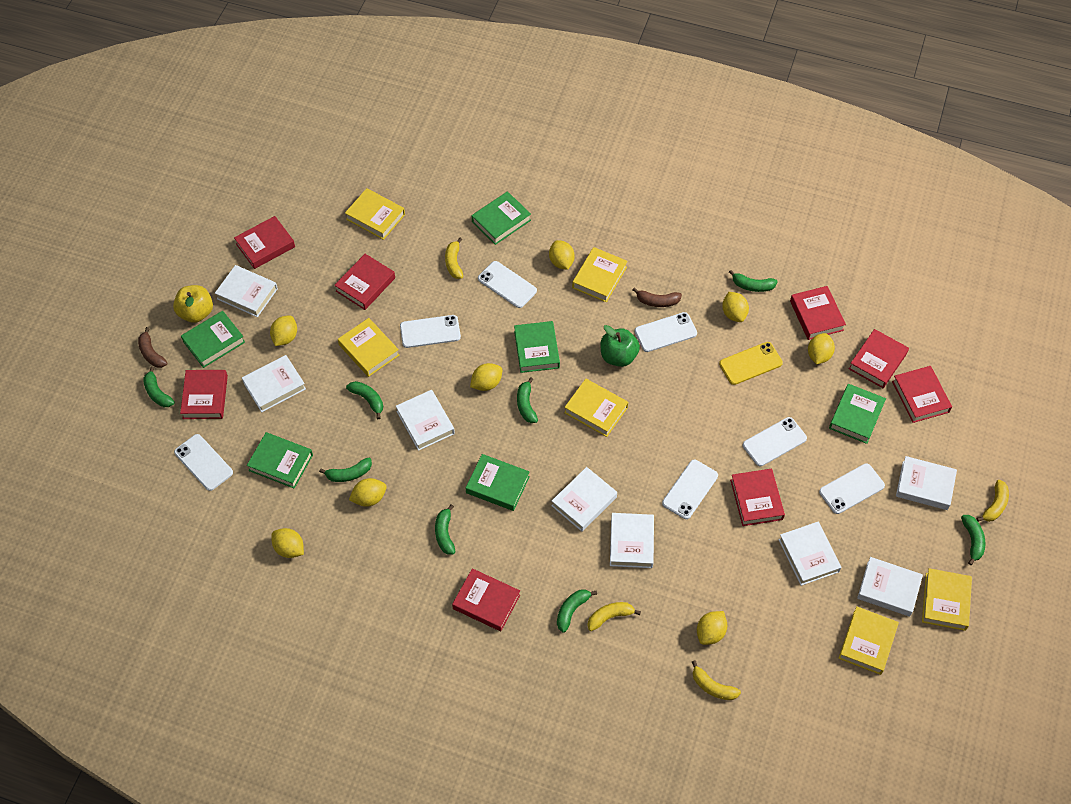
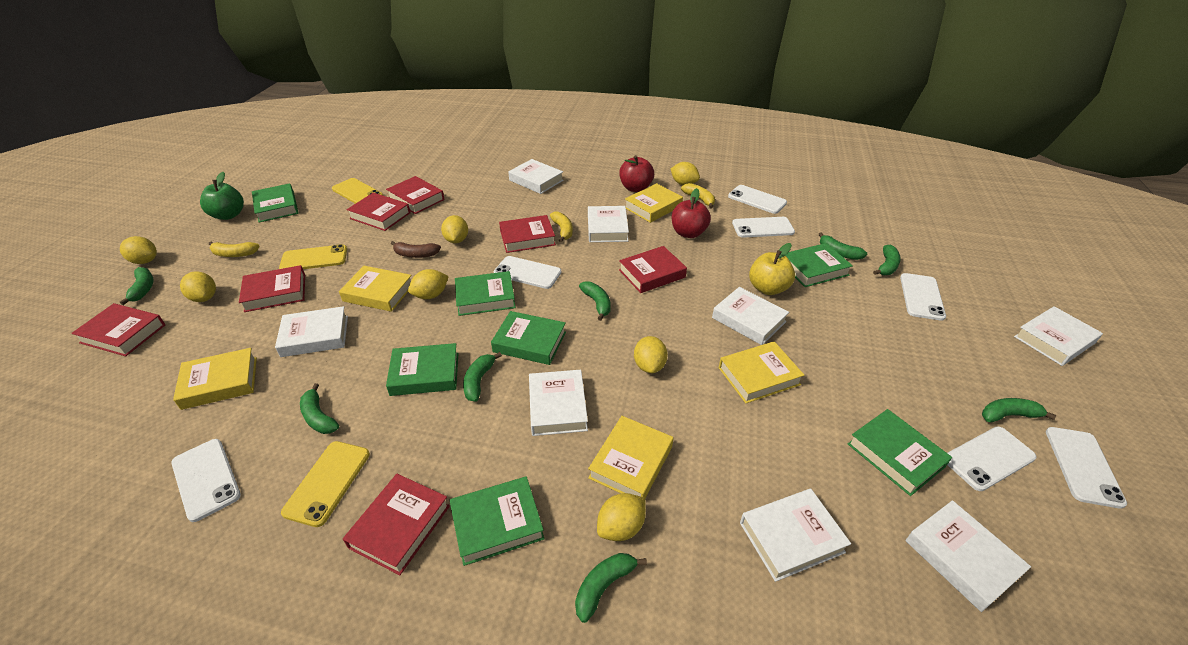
brown banana: 2 -> 1
green book: 6 -> 7
red apple: 0 -> 2
red book: 8 -> 7
yellow banana: 4 -> 3
yellow book: 6 -> 5
yellow lemon: 8 -> 7
yellow phone: 1 -> 3

